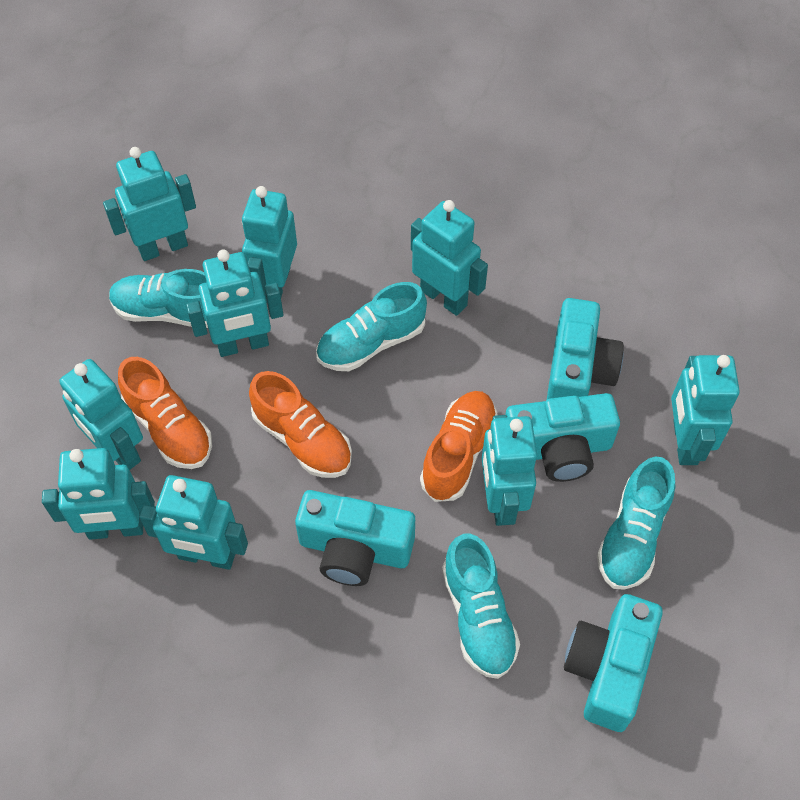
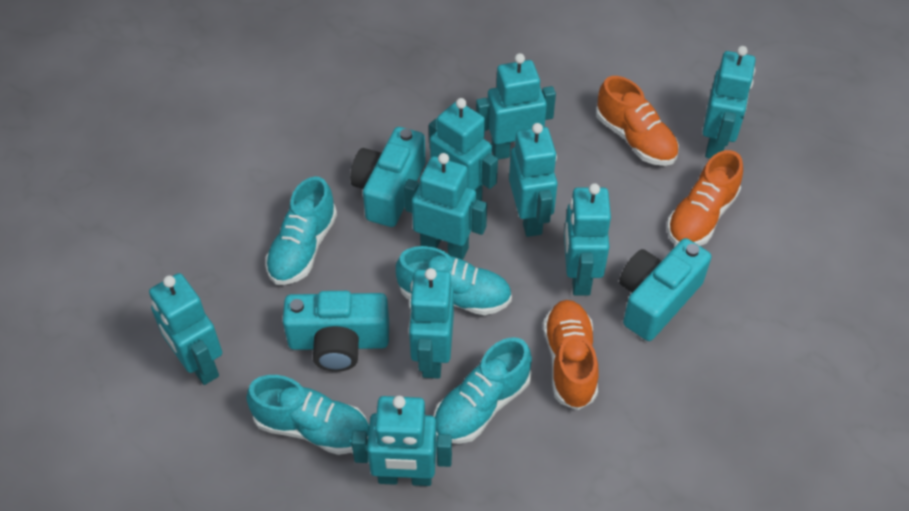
turquoise camera: 4 -> 3

